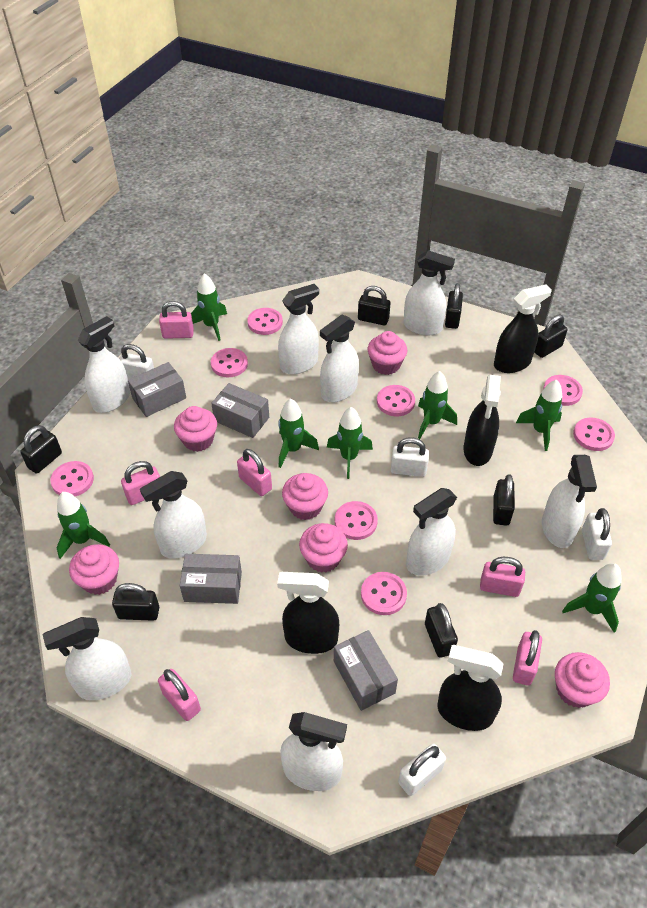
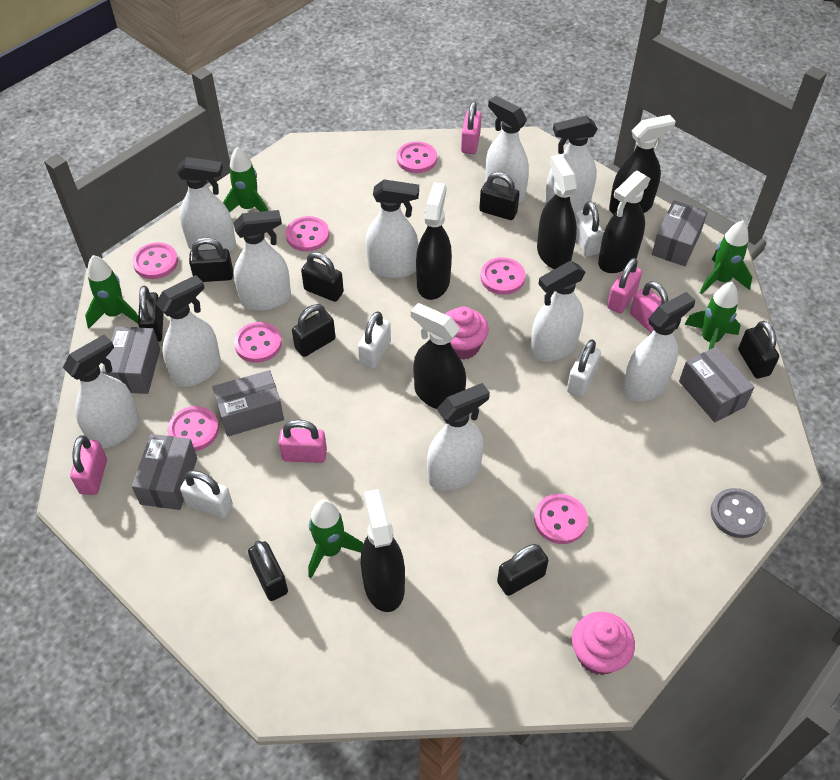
black padlock: 7 -> 8
black spray bottle: 4 -> 6
green rocket: 7 -> 5
grey box: 4 -> 5
grey button: 0 -> 1
pink button: 8 -> 7
pink cupcake: 6 -> 2
pink padlock: 6 -> 5
white spray bottle: 9 -> 10

